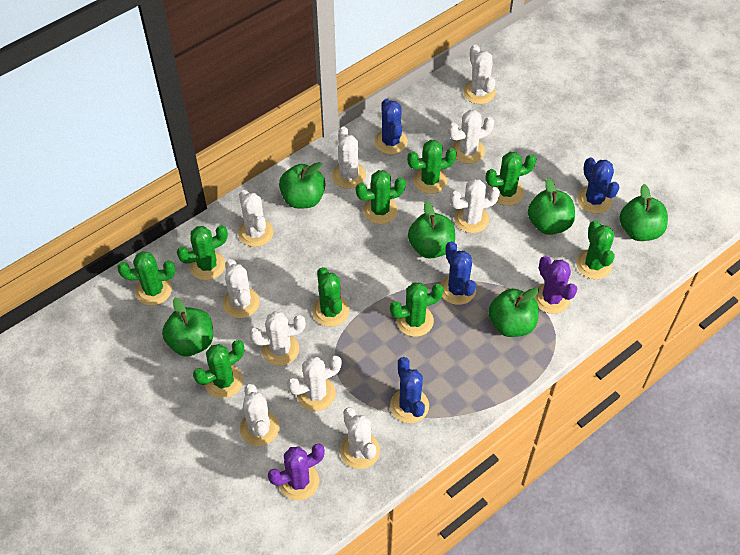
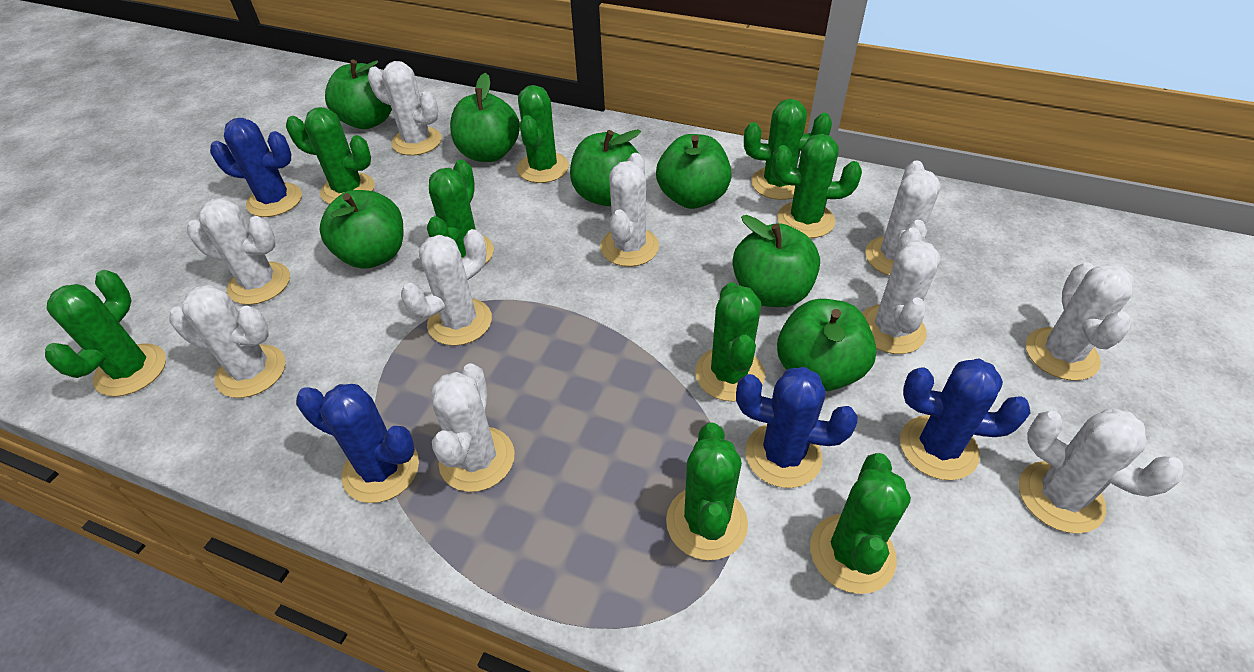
green apple: 6 -> 7
purple cactus: 2 -> 0

